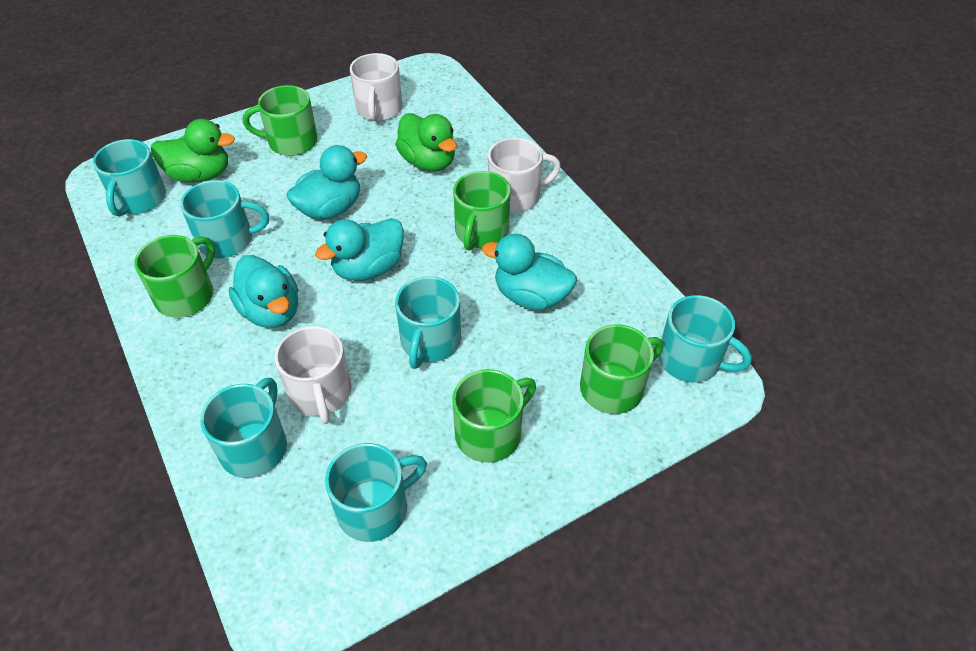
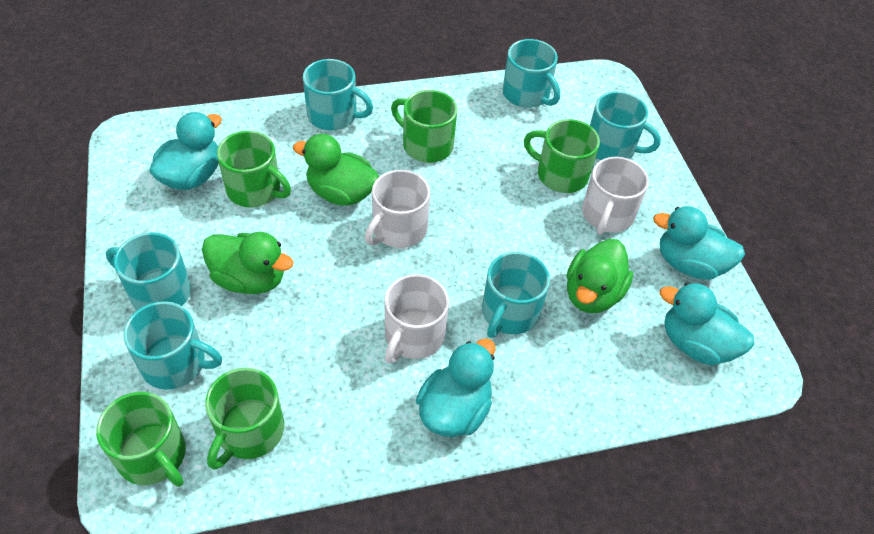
green duck: 2 -> 3

